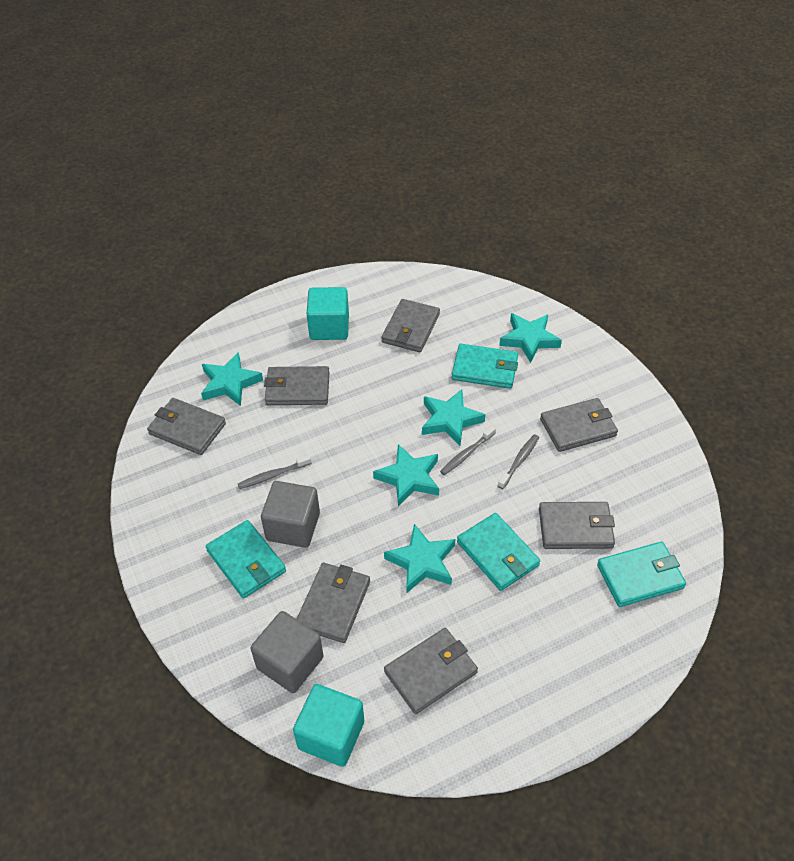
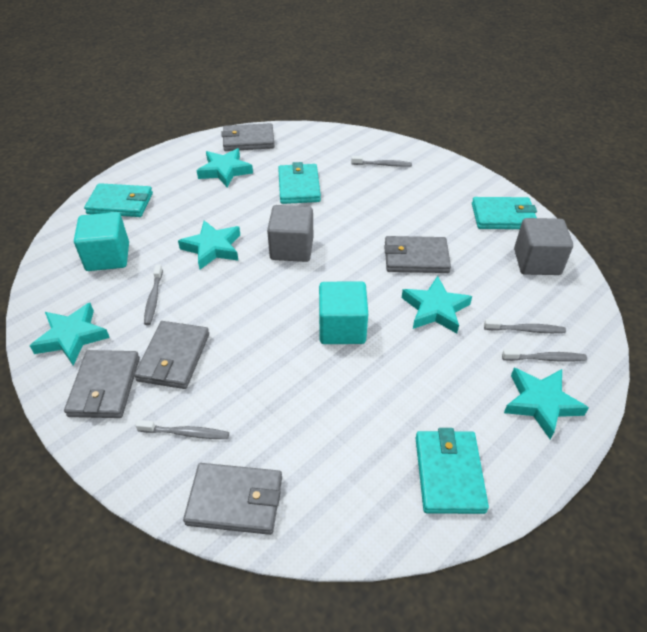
grey toothbrush: 3 -> 5
grey wallet: 7 -> 5

